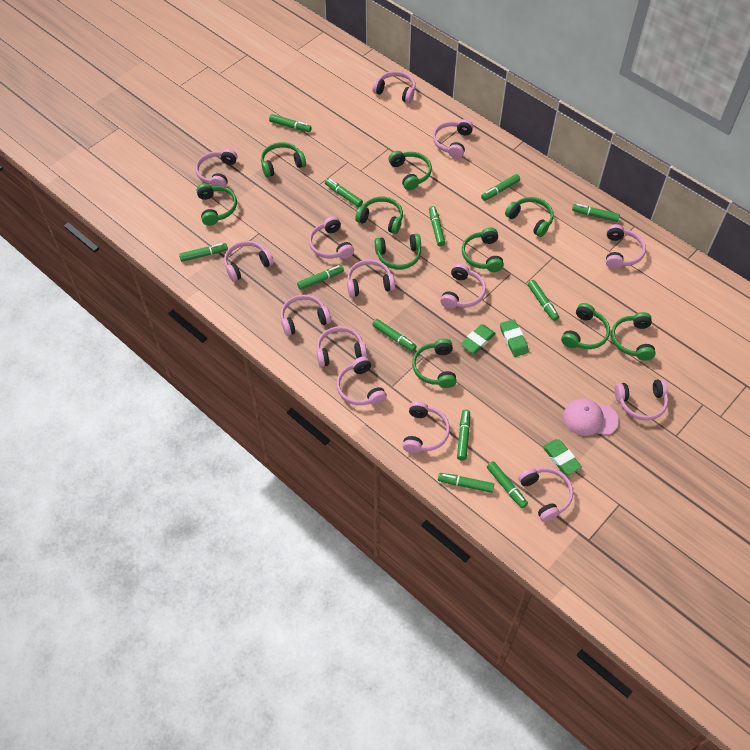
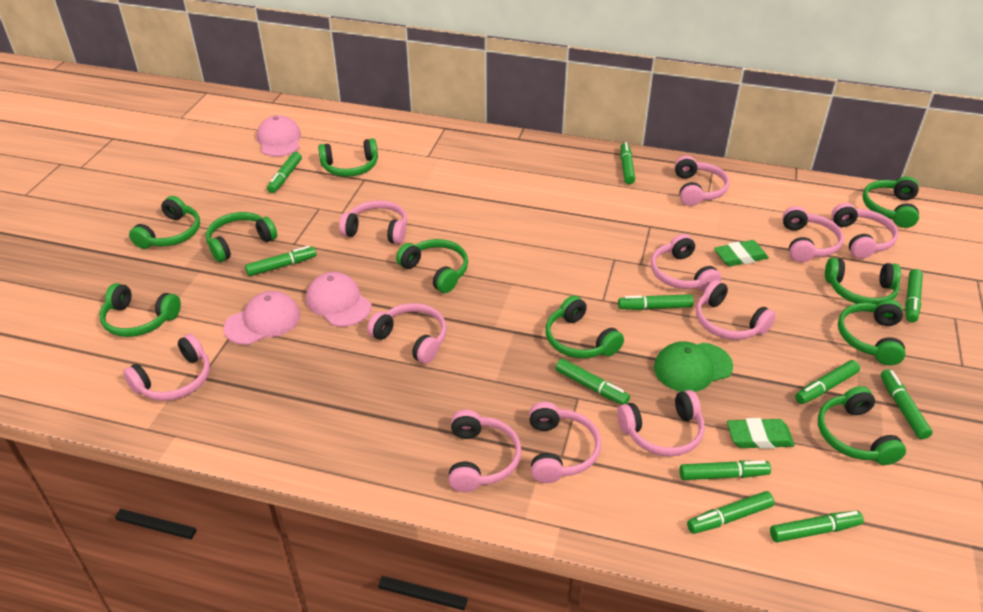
green cap: 0 -> 1
green eraser: 3 -> 2
green marker: 12 -> 11
pink cap: 1 -> 3
pink headphones: 14 -> 11

